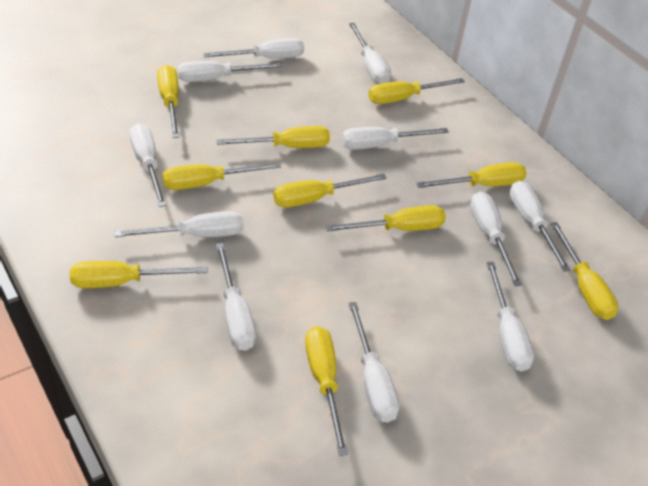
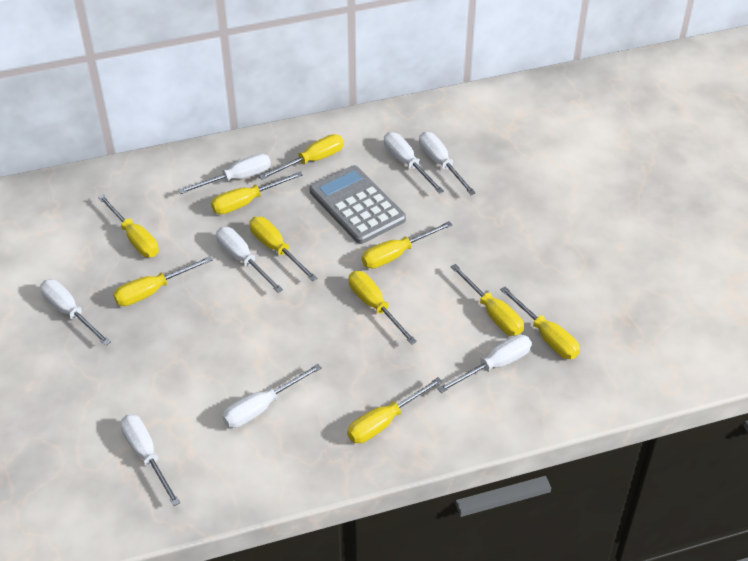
grey calculator: 0 -> 1
white screwdriver: 11 -> 8

